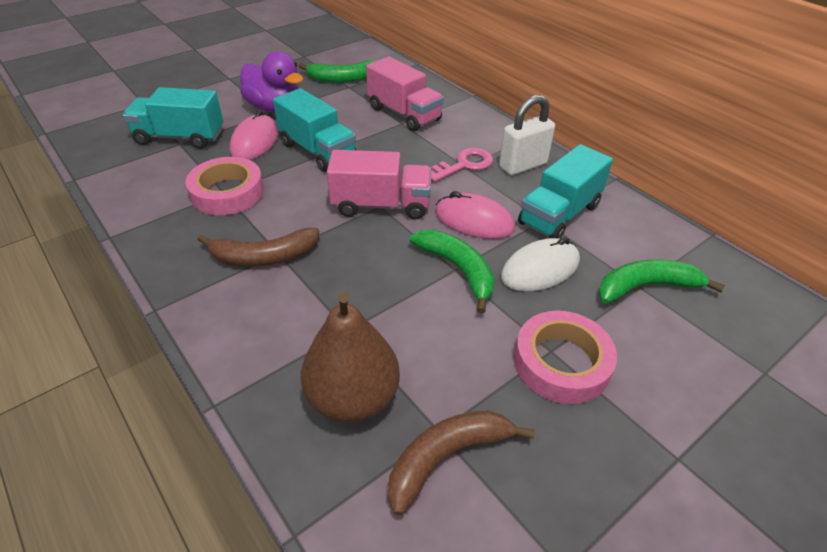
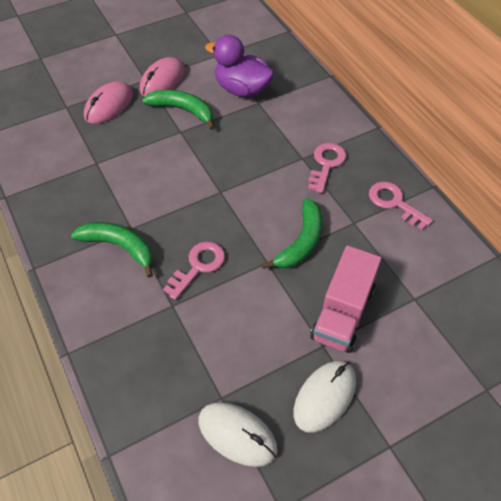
brown banana: 2 -> 0
brown pear: 1 -> 0
pink key: 1 -> 3
pink tape: 2 -> 0
pink truck: 2 -> 1
turquoise truck: 3 -> 0
white mouse: 1 -> 2
white padlock: 1 -> 0

